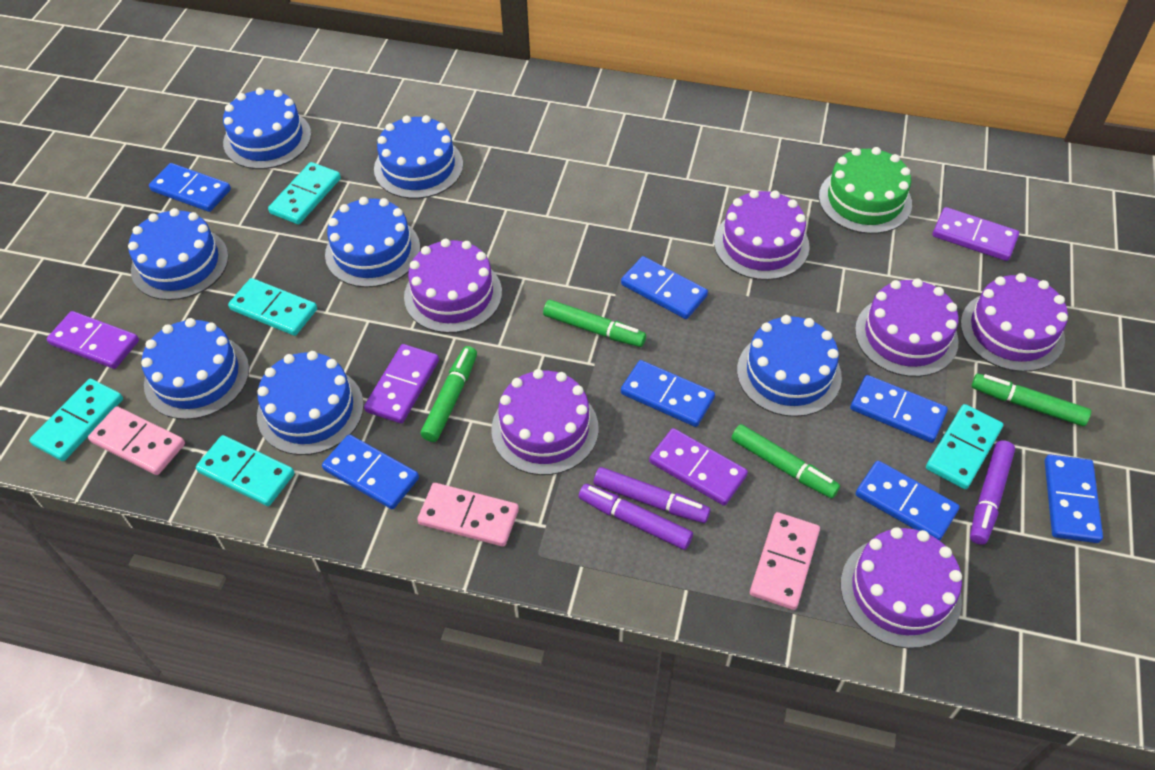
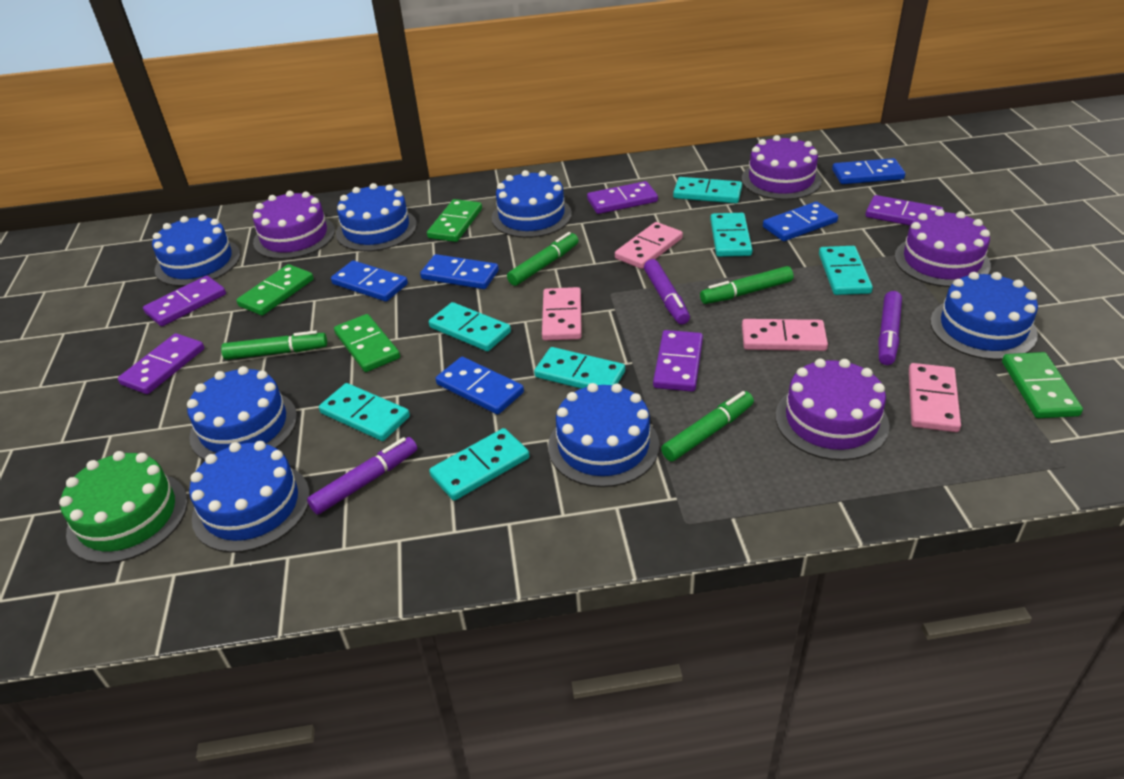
blue domino: 7 -> 5
green domino: 0 -> 4
pink domino: 3 -> 4
purple cake: 6 -> 4
purple domino: 4 -> 5
turquoise domino: 5 -> 7

